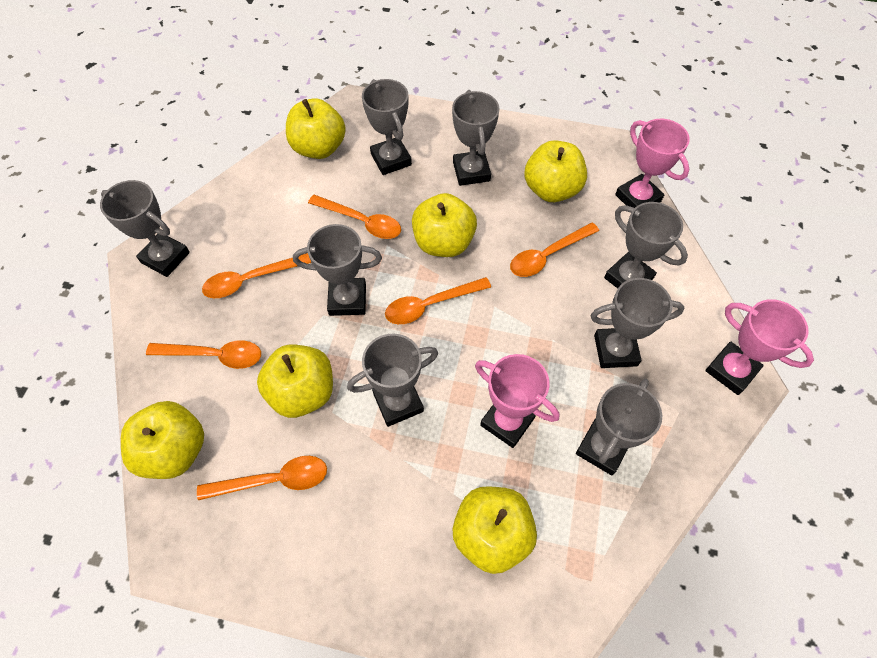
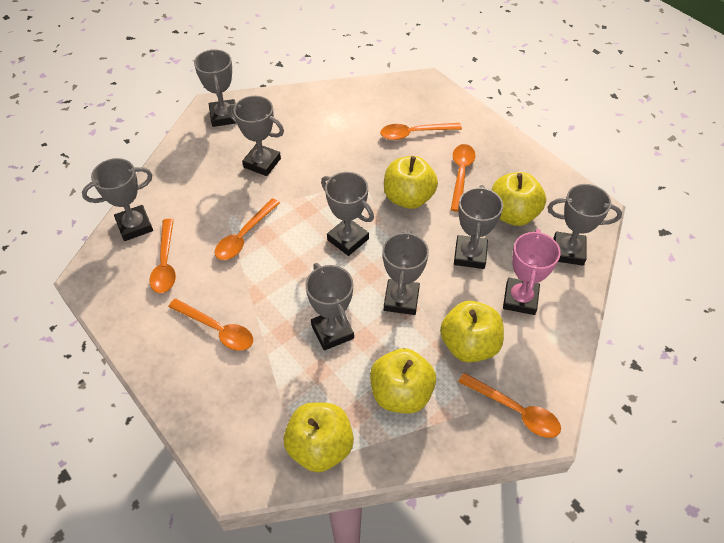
pink trophy: 3 -> 1
yellow apple: 6 -> 5

